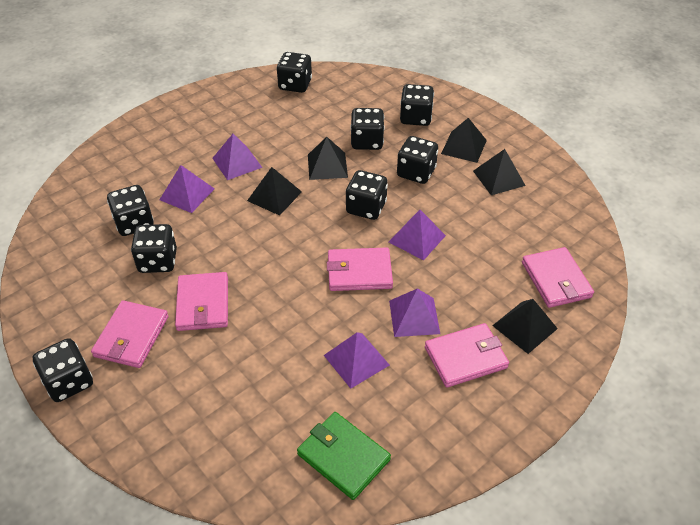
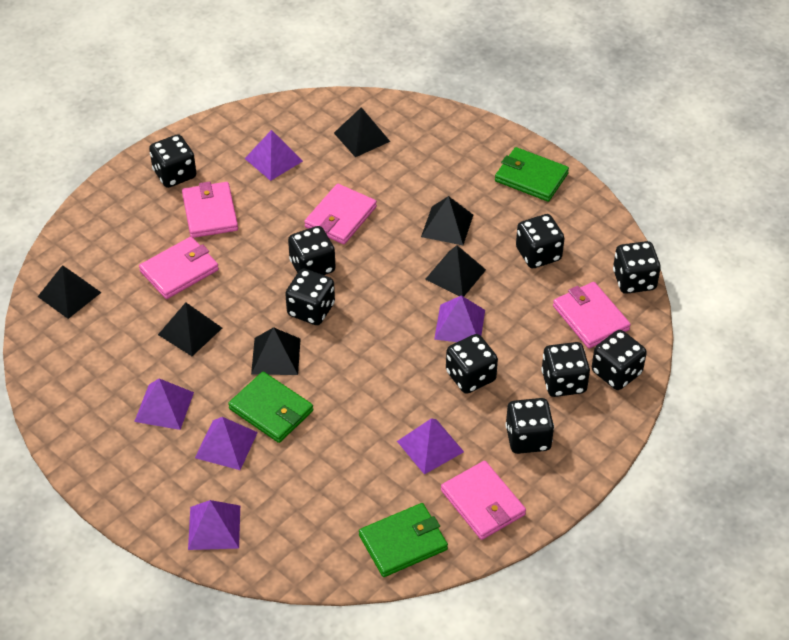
black dice: 8 -> 9
black pyramid: 5 -> 6
green wallet: 1 -> 3
purple pyramid: 5 -> 6

